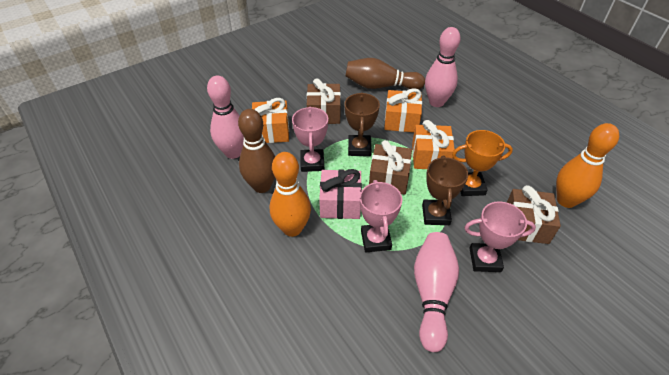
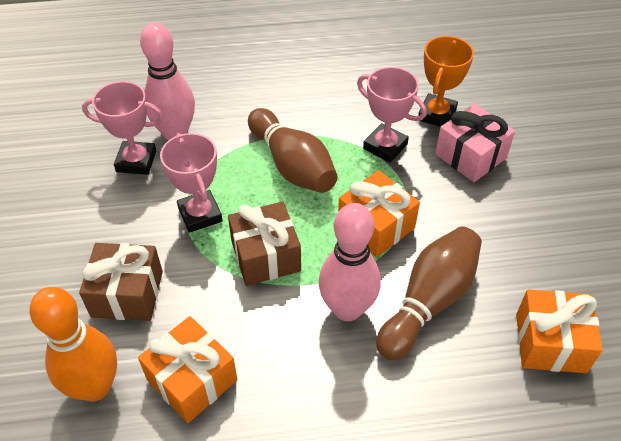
brown gift: 3 -> 2
brown trophy: 2 -> 0
orange bowling pin: 2 -> 1
pink bowling pin: 3 -> 2

